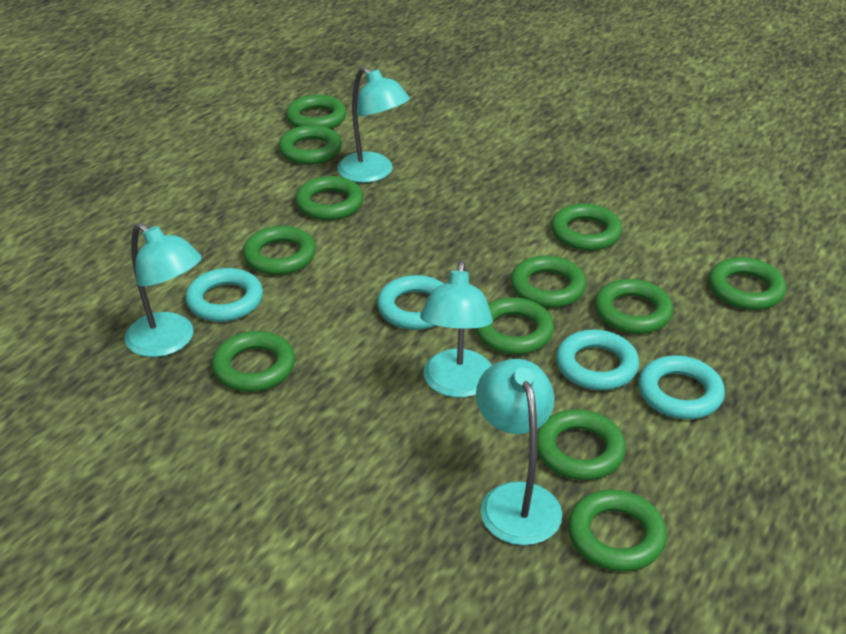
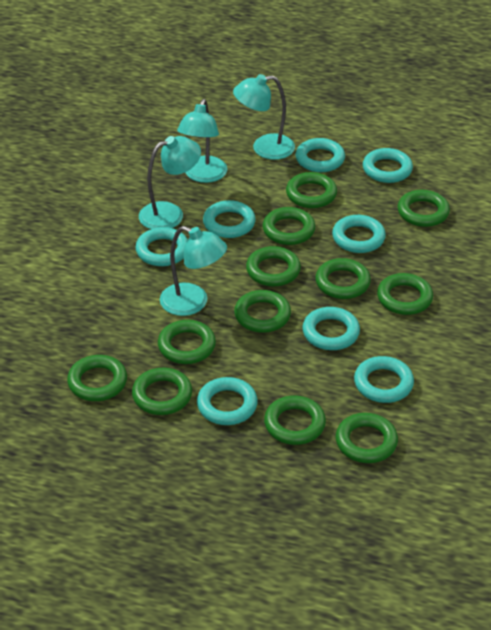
turquoise ring: 4 -> 8

